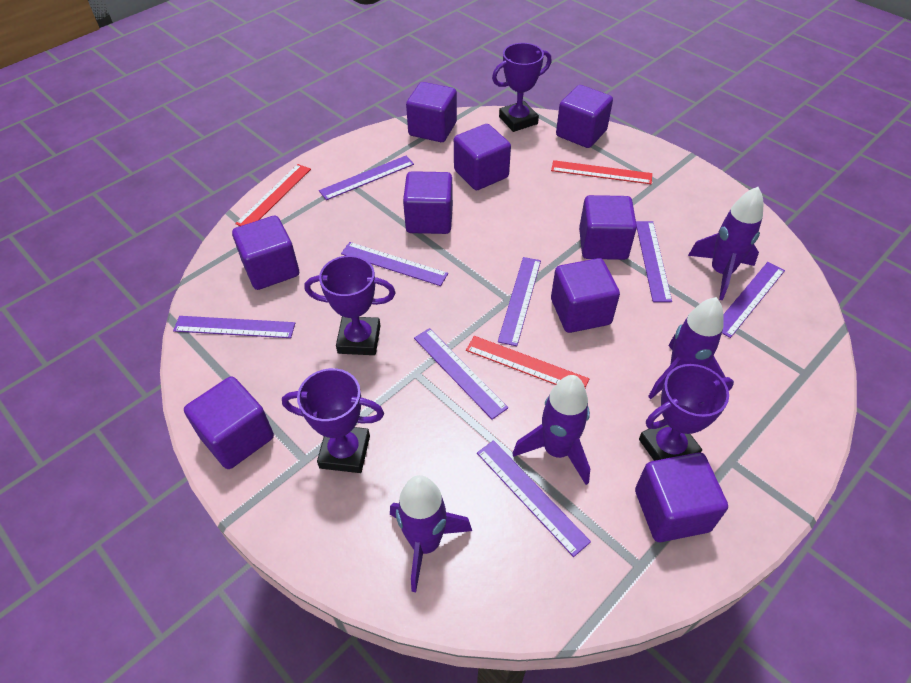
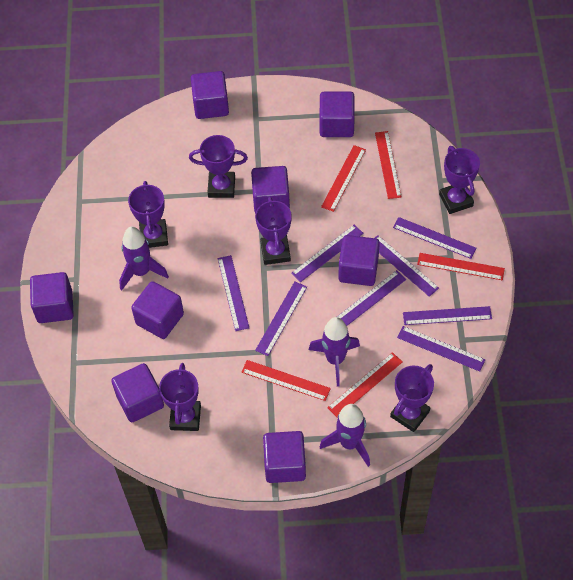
purple cube: 9 -> 8
purple rocket: 4 -> 3
purple trophy: 4 -> 6
red ruler: 3 -> 5

